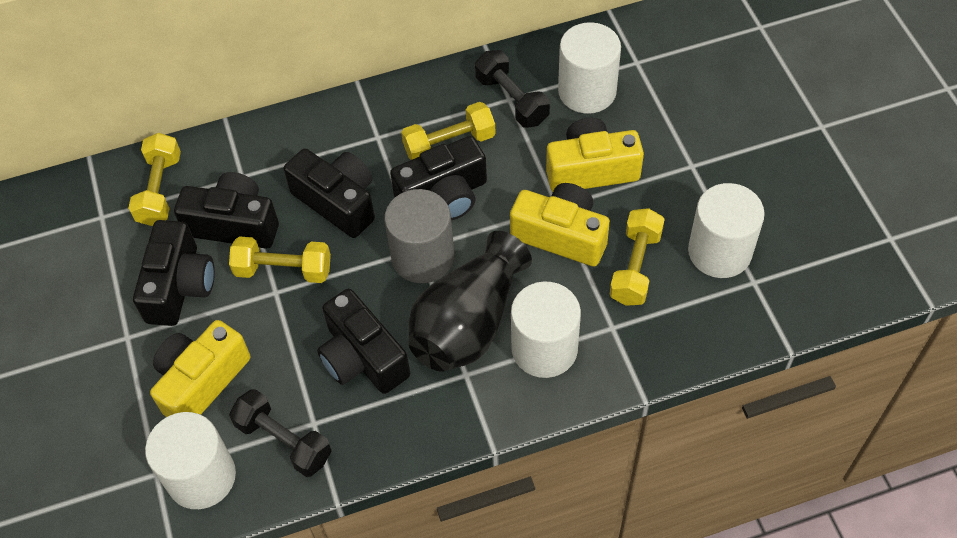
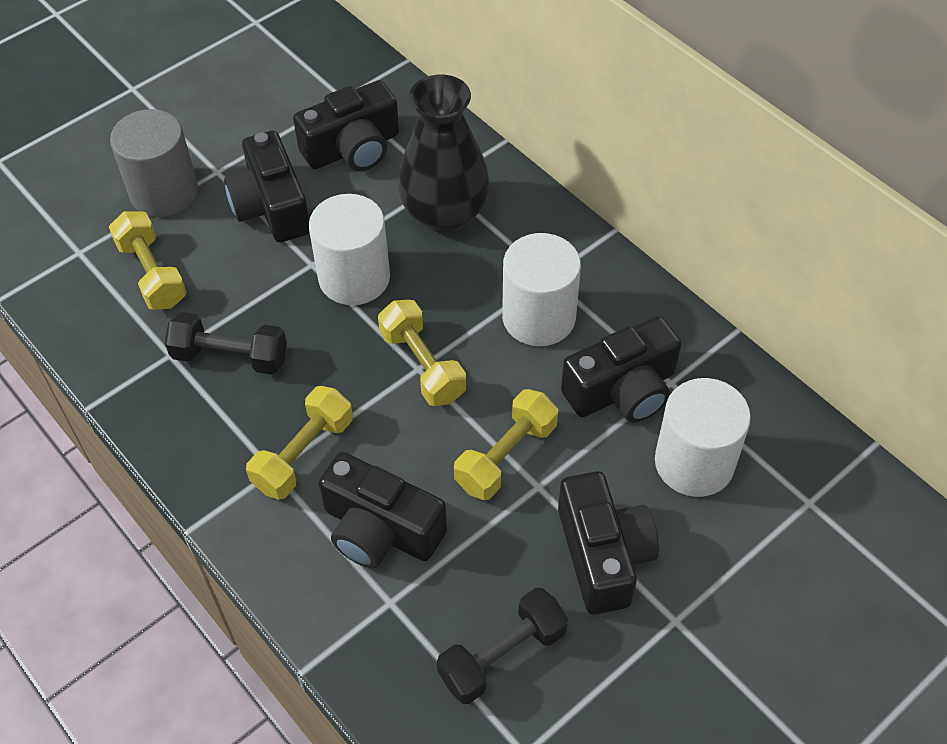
white cylinder: 4 -> 3
yellow camera: 3 -> 0

